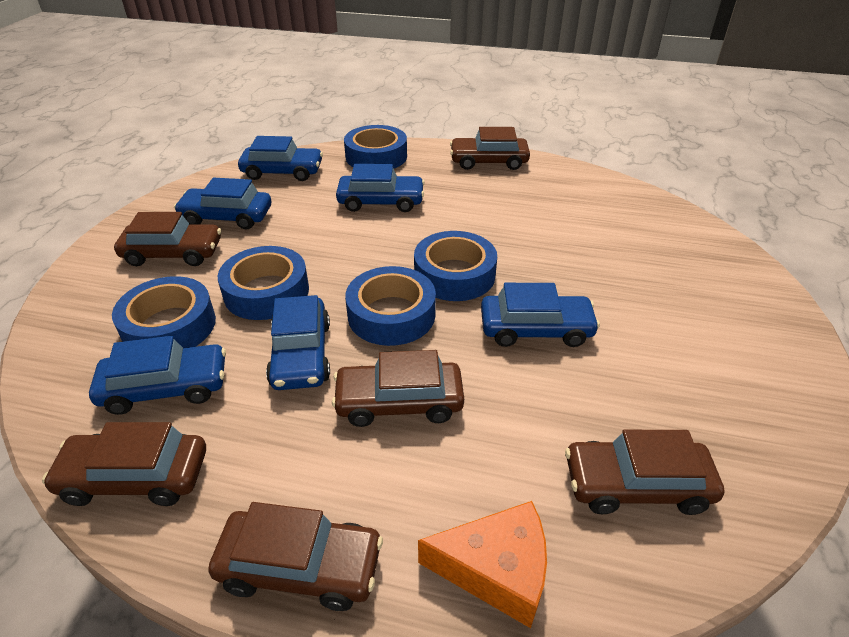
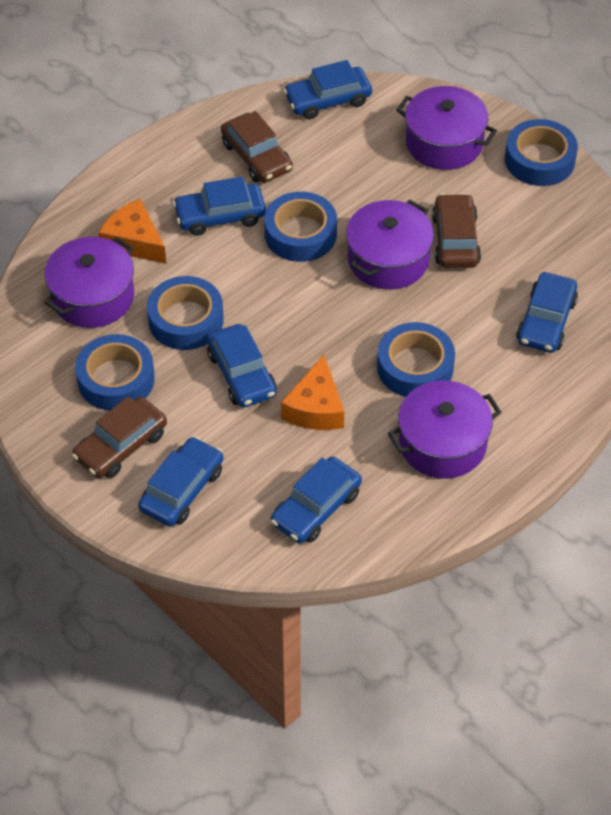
brown car: 6 -> 3
orange cheese: 1 -> 2
purple pot: 0 -> 4

